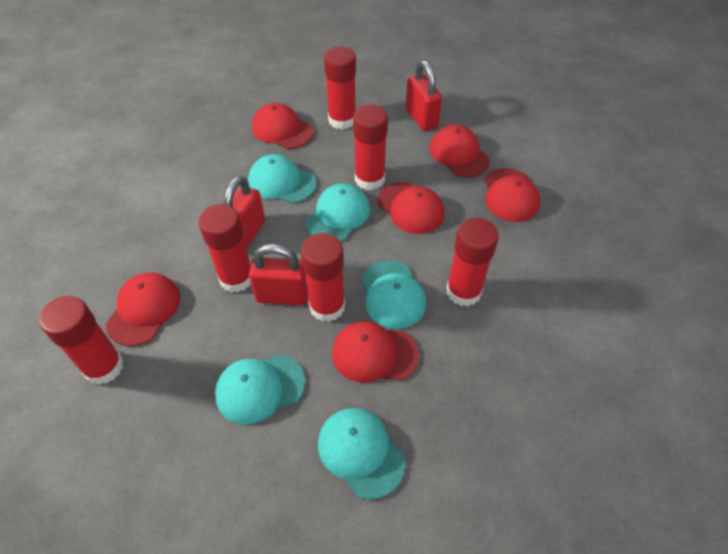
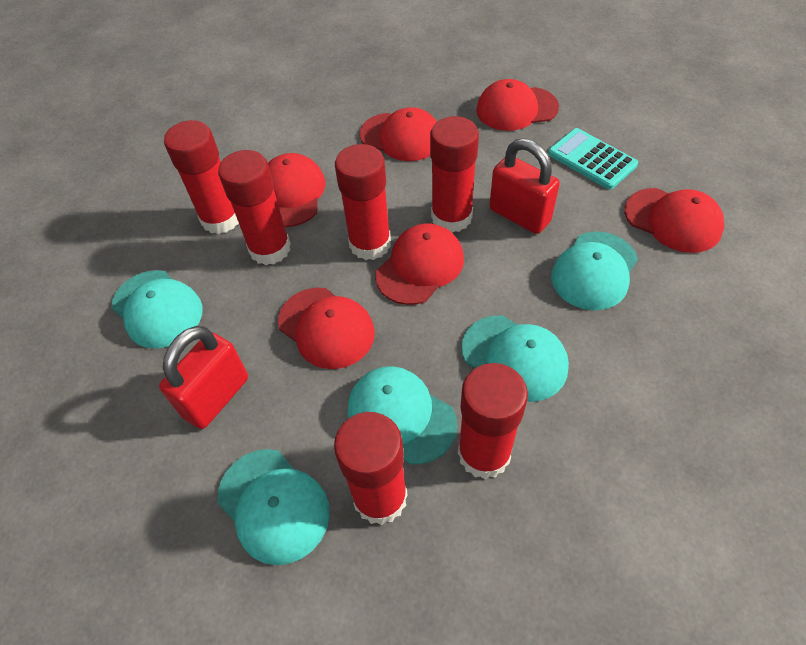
red padlock: 3 -> 2
turquoise calculator: 0 -> 1

